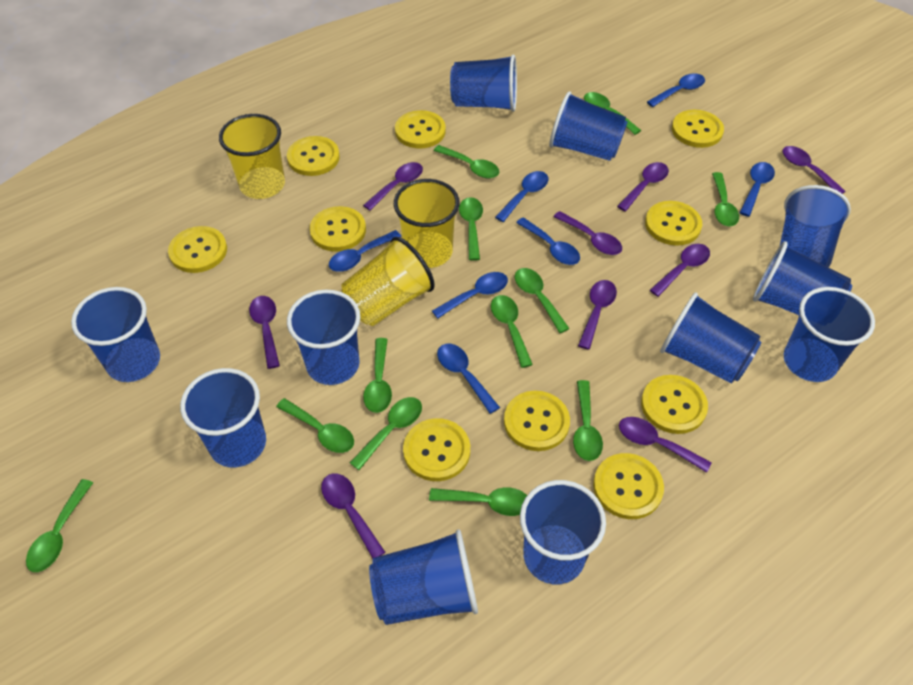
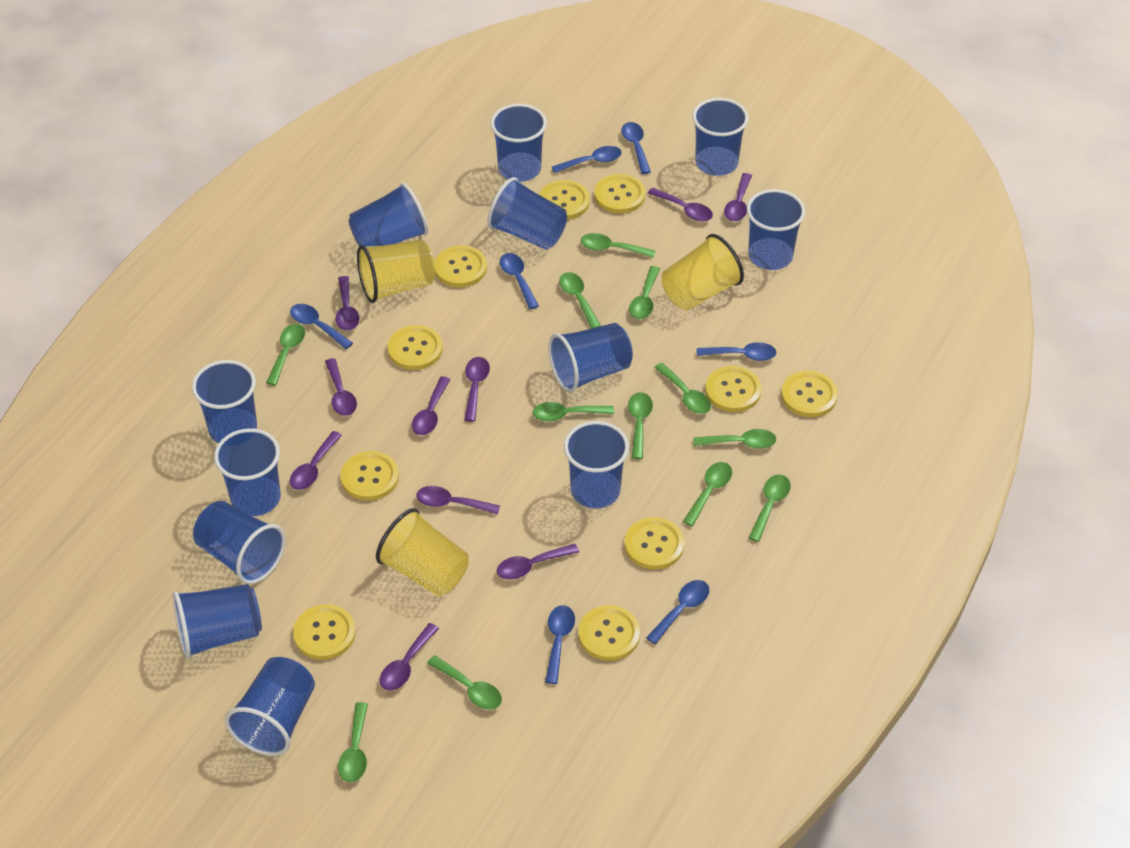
blue cup: 11 -> 12
purple spoon: 9 -> 10

